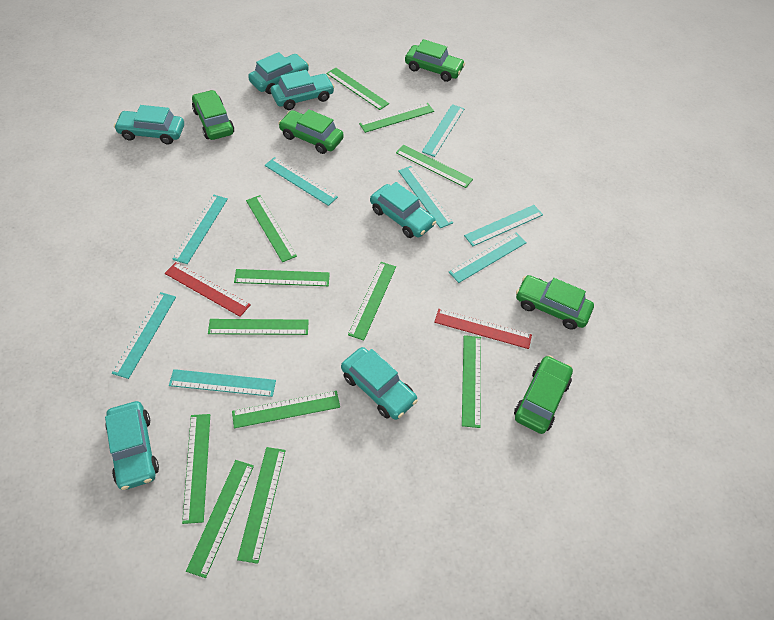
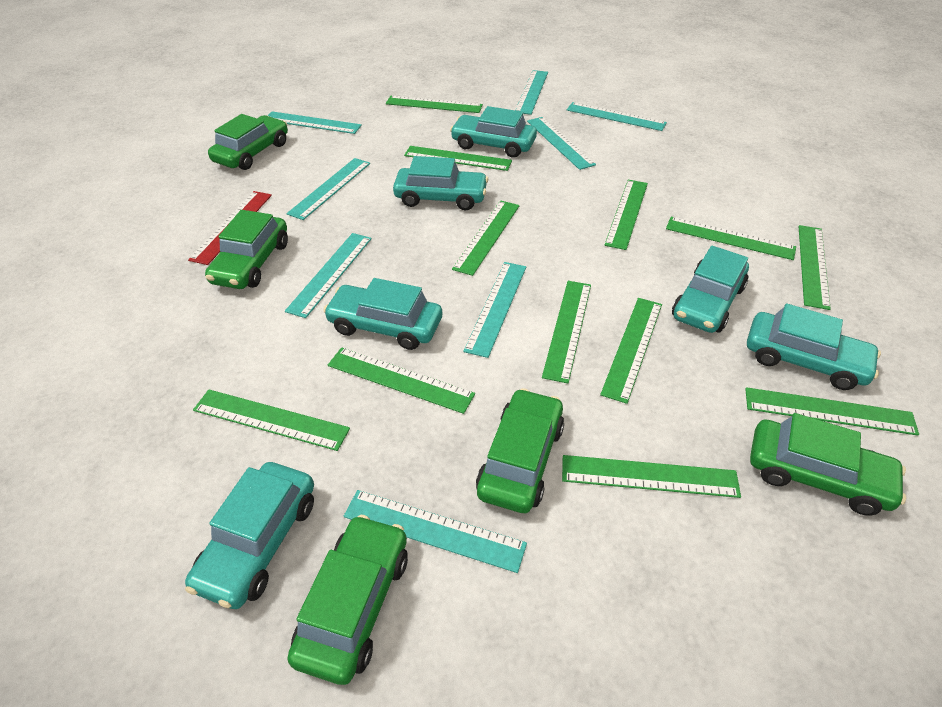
red ruler: 2 -> 1

